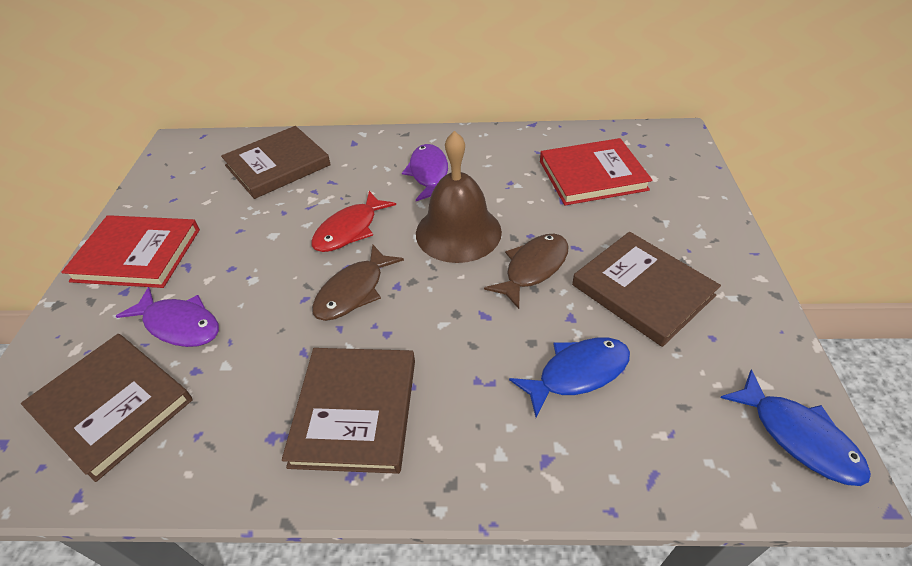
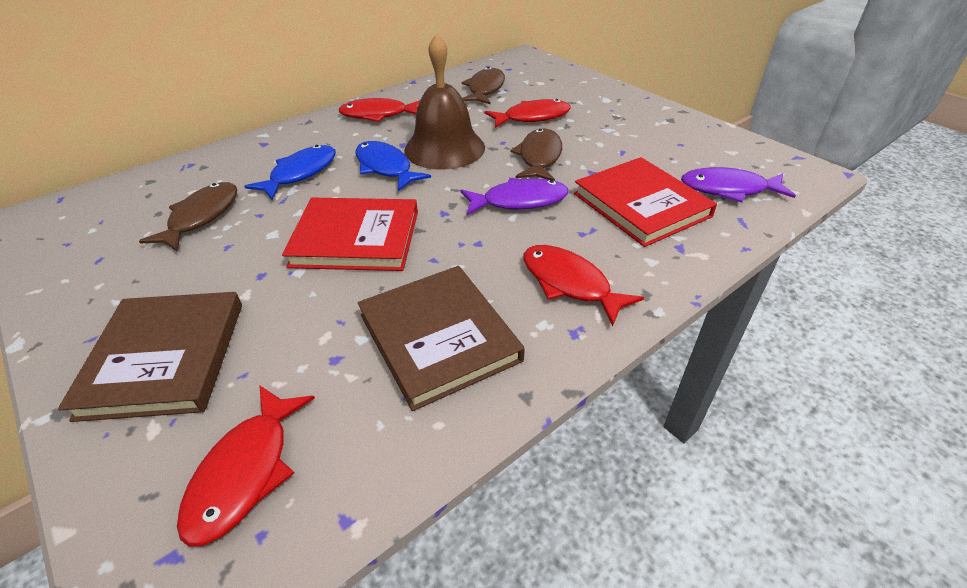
brown book: 4 -> 2
brown fish: 2 -> 3
red fish: 1 -> 4

